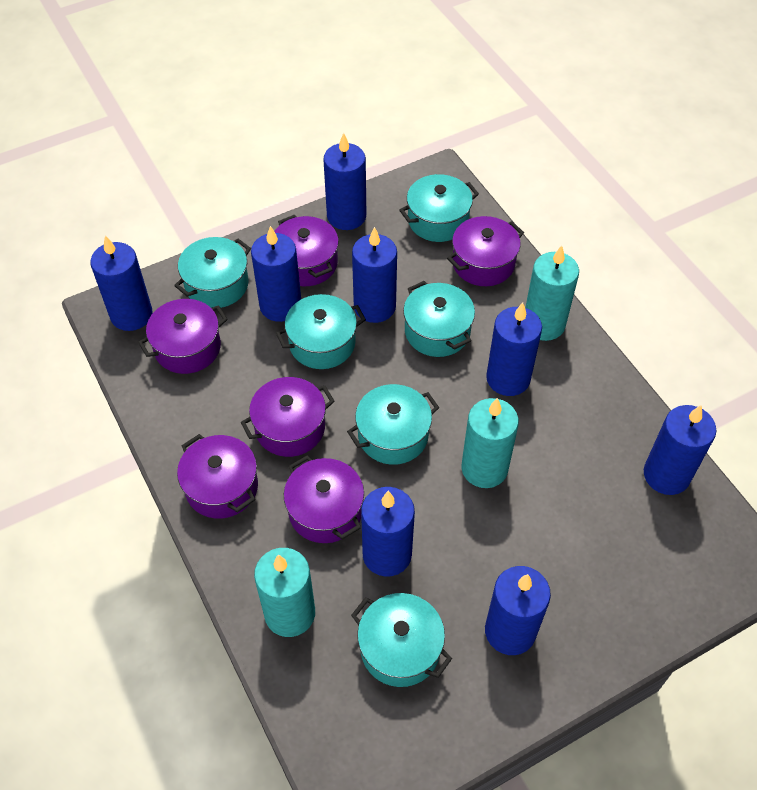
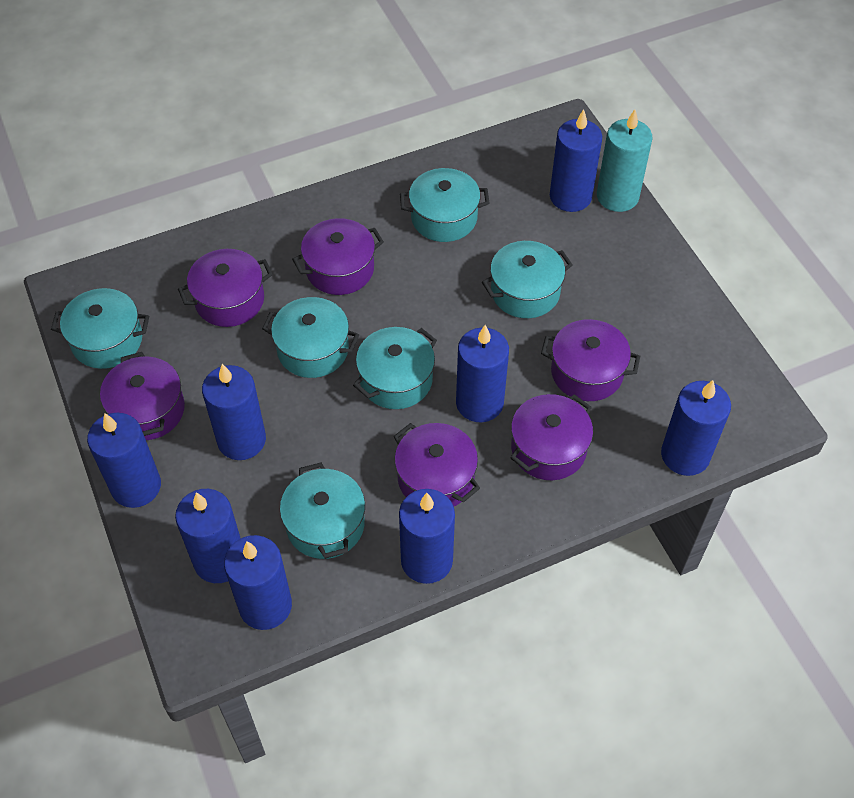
turquoise candle: 3 -> 1

